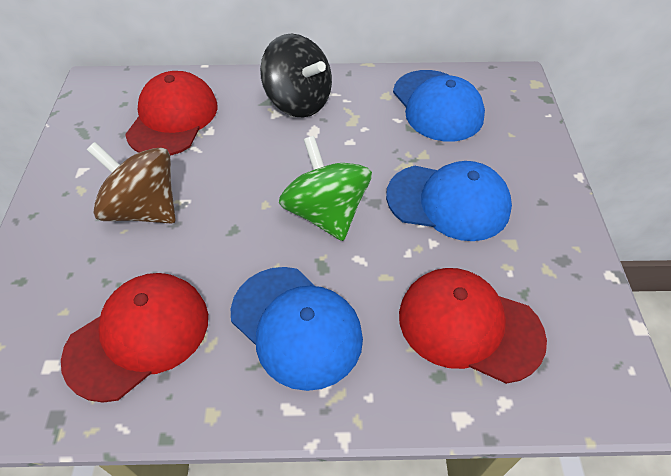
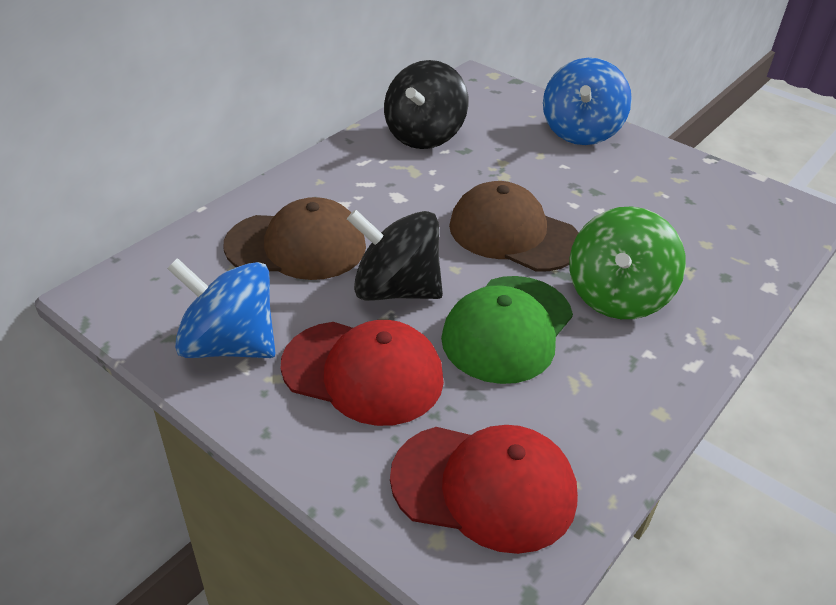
black spinning top: 1 -> 2
blue cap: 3 -> 0
blue spinning top: 0 -> 2
brown cap: 0 -> 2
brown spinning top: 1 -> 0
green cap: 0 -> 1
red cap: 3 -> 2

